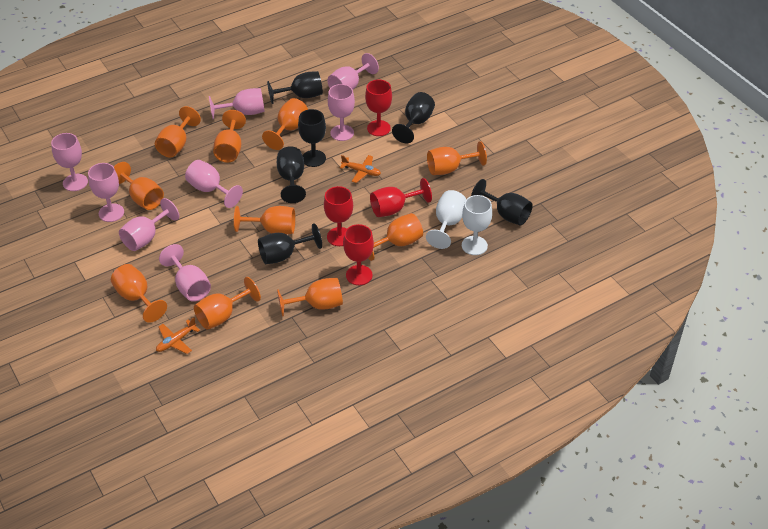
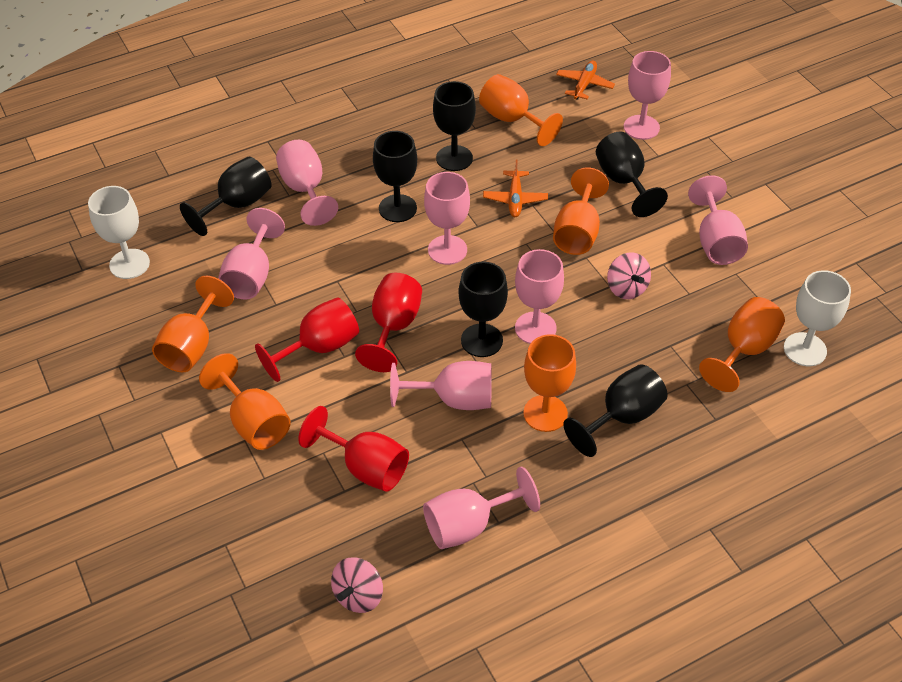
orange goblet: 10 -> 6
pink spinning top: 0 -> 2
red goblet: 4 -> 3

